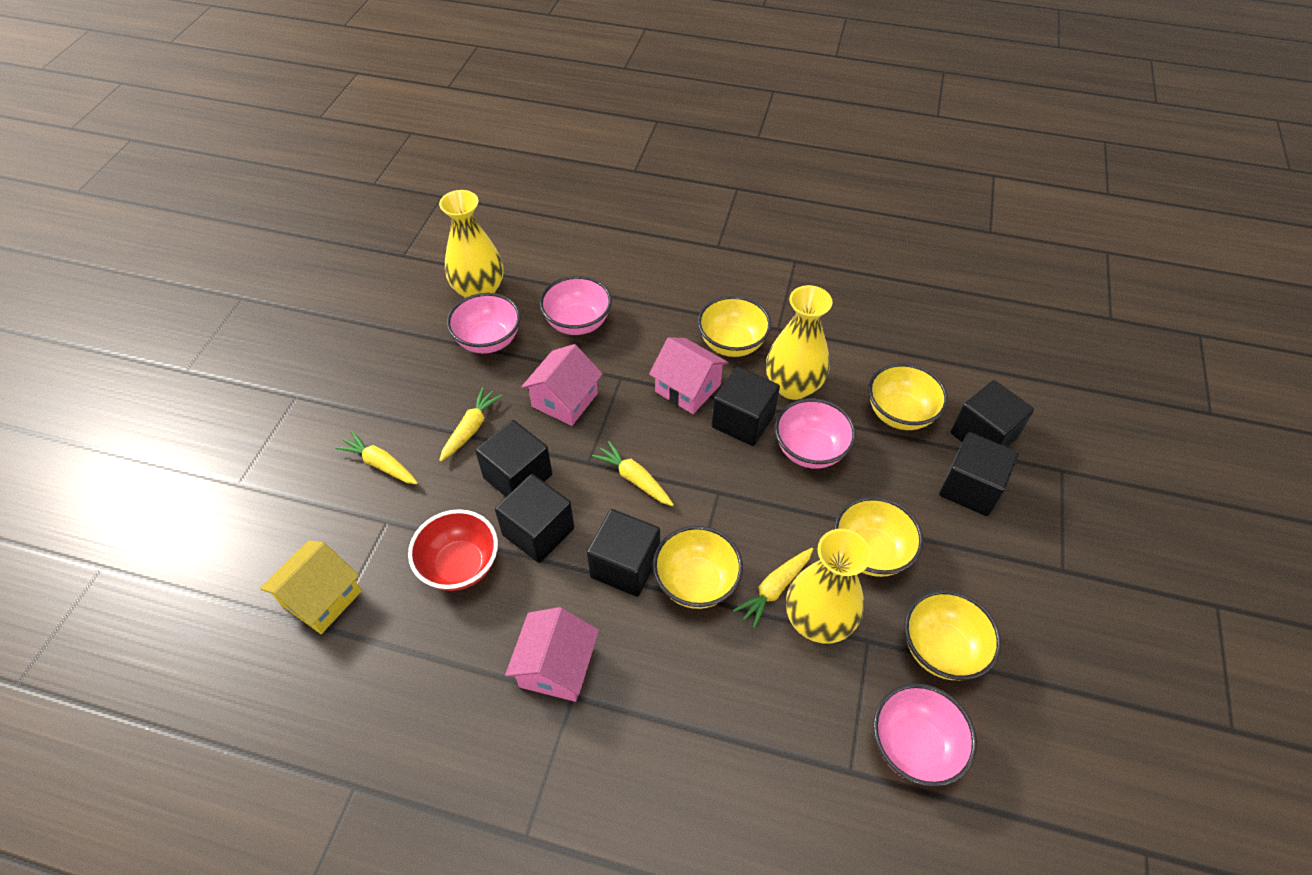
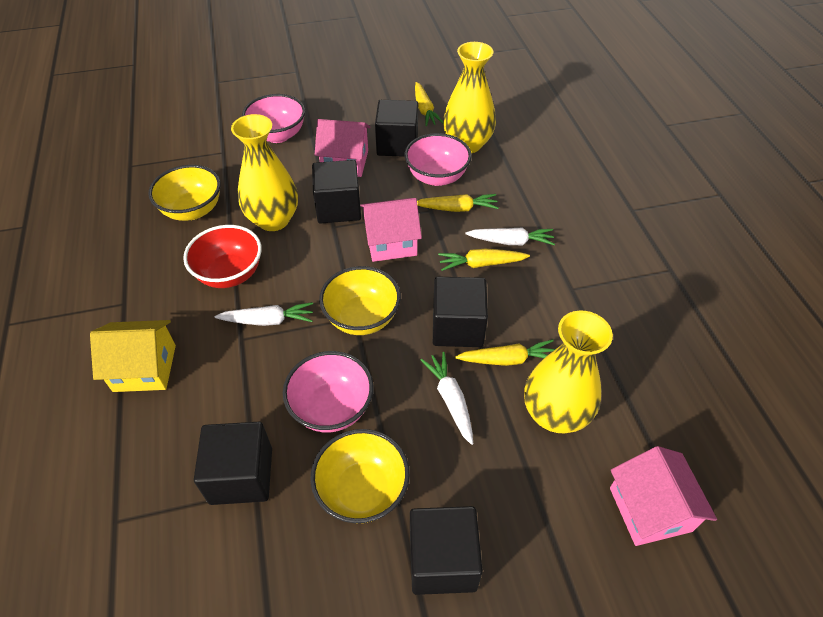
black cube: 6 -> 5
pink bowl: 4 -> 3
white carrot: 0 -> 3
yellow bowl: 5 -> 3

